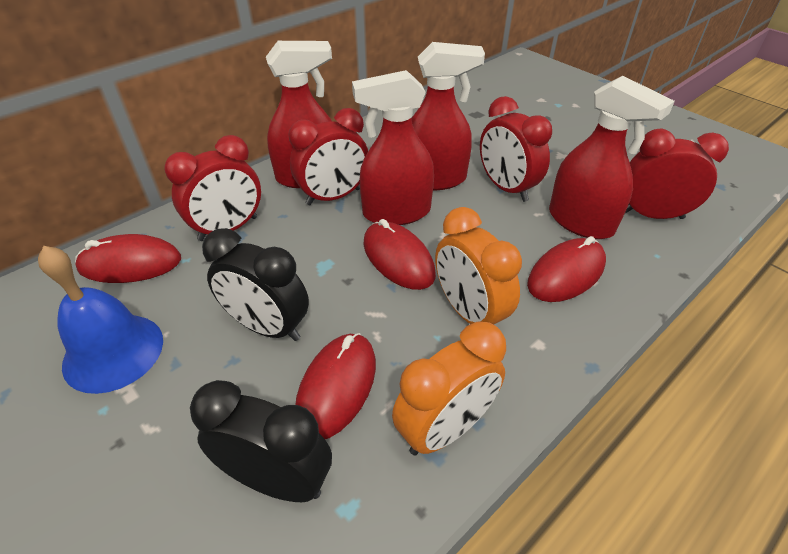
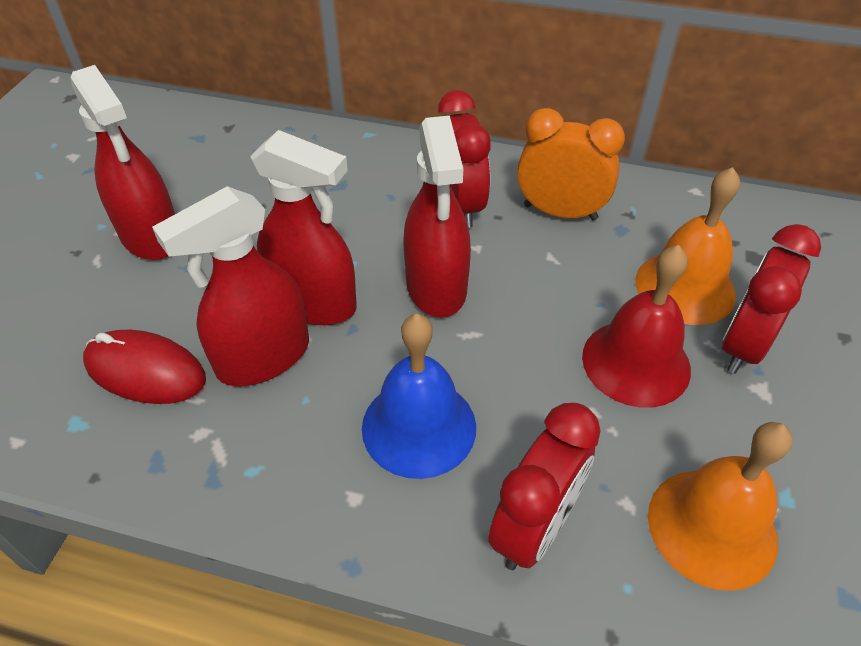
black clock: 2 -> 0
orange bell: 0 -> 2
orange clock: 2 -> 1
red bell: 0 -> 1
red clock: 4 -> 3
red mouse: 4 -> 1

